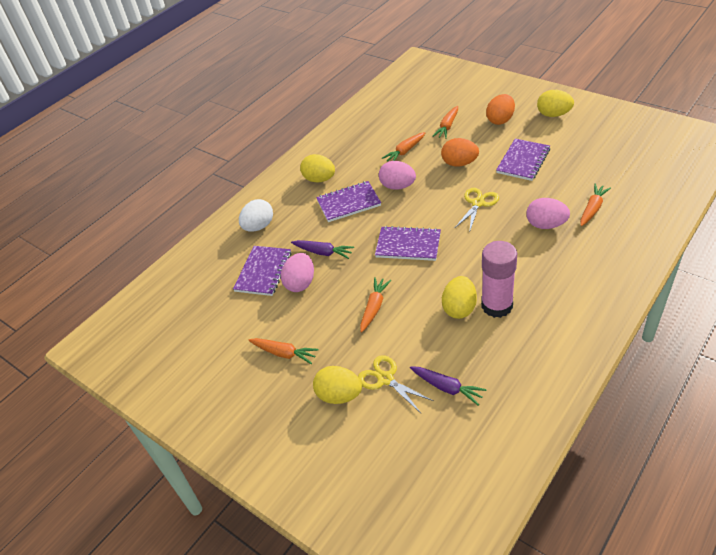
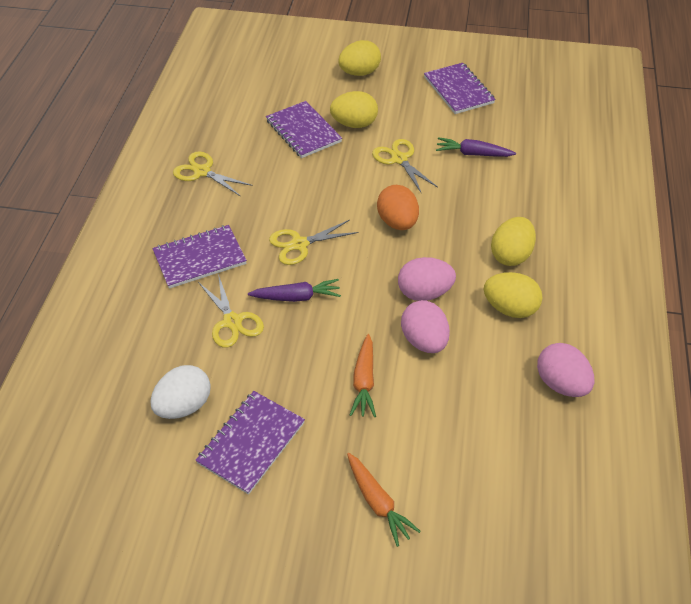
orange carrot: 5 -> 2
orange egg: 2 -> 1
pink glue stick: 1 -> 0
yellow scissors: 2 -> 4

